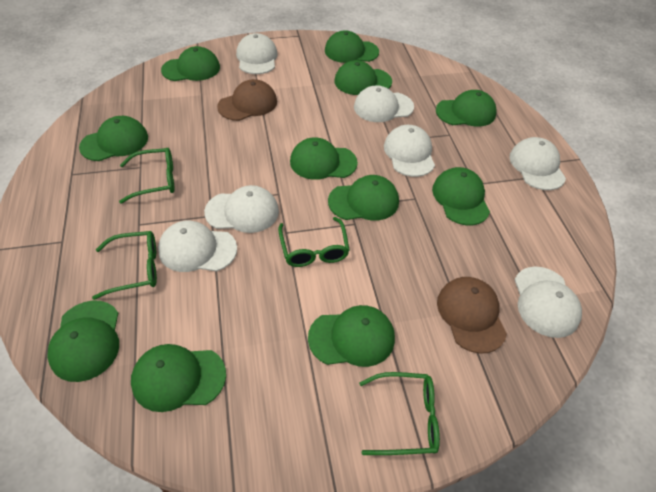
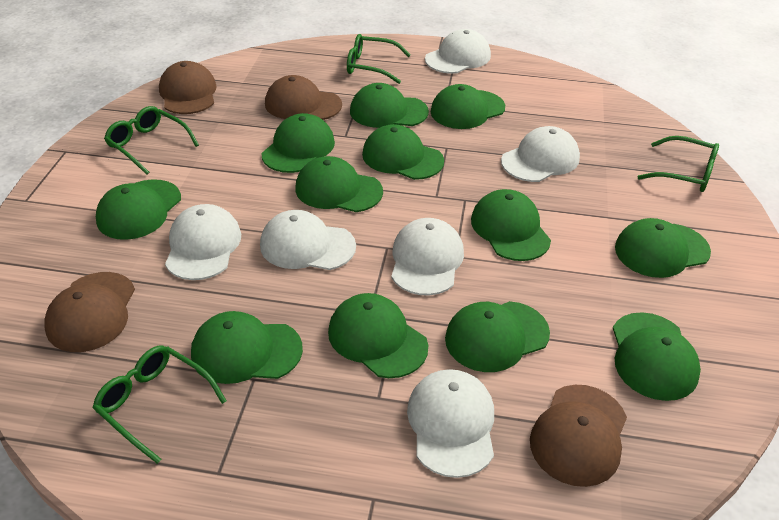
brown cap: 2 -> 4
green cap: 11 -> 12
white cap: 7 -> 6

